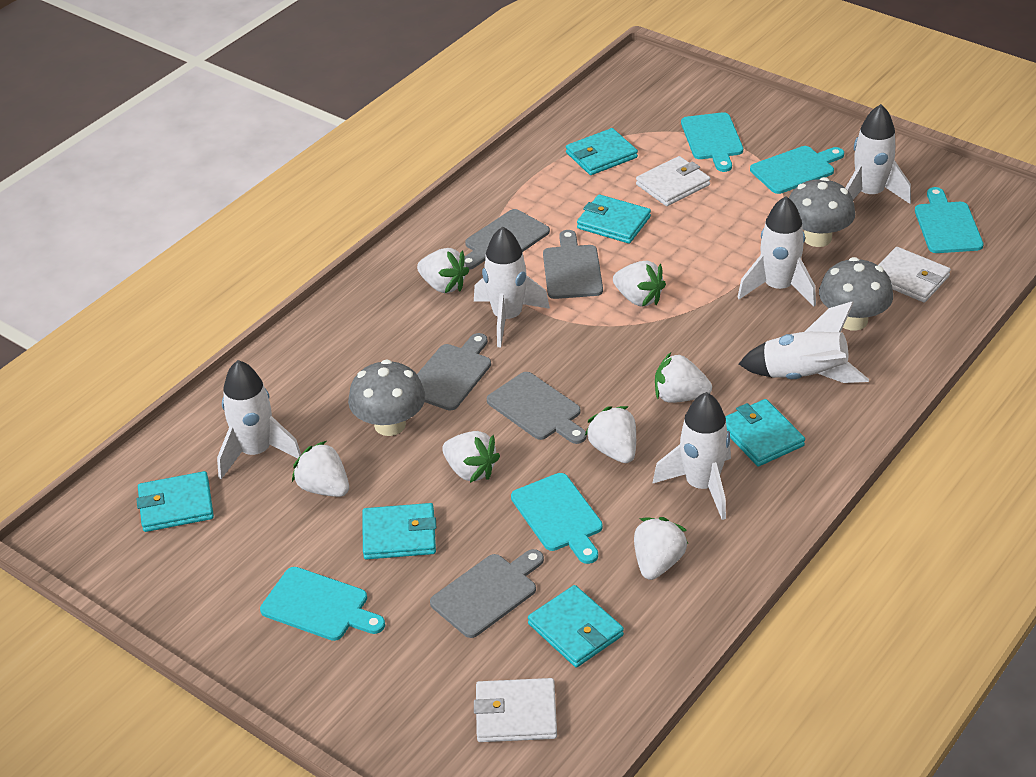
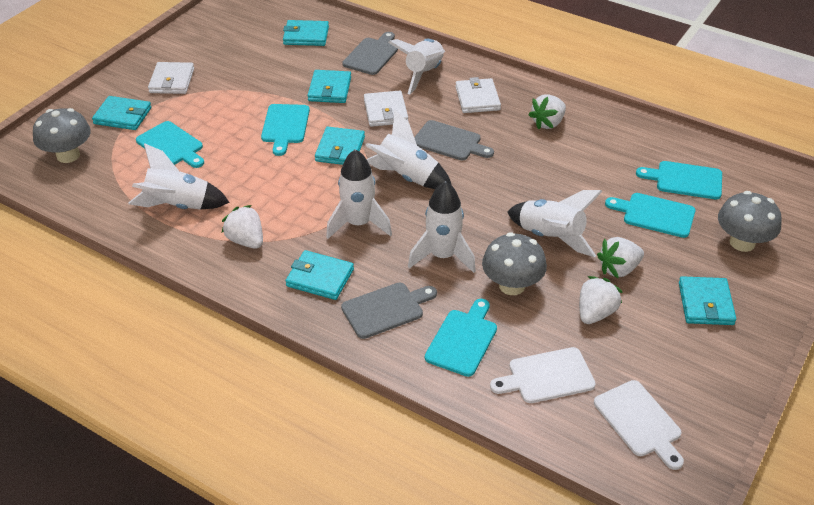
grey cutting board: 5 -> 3
white cutting board: 0 -> 2
white strawberry: 7 -> 4

